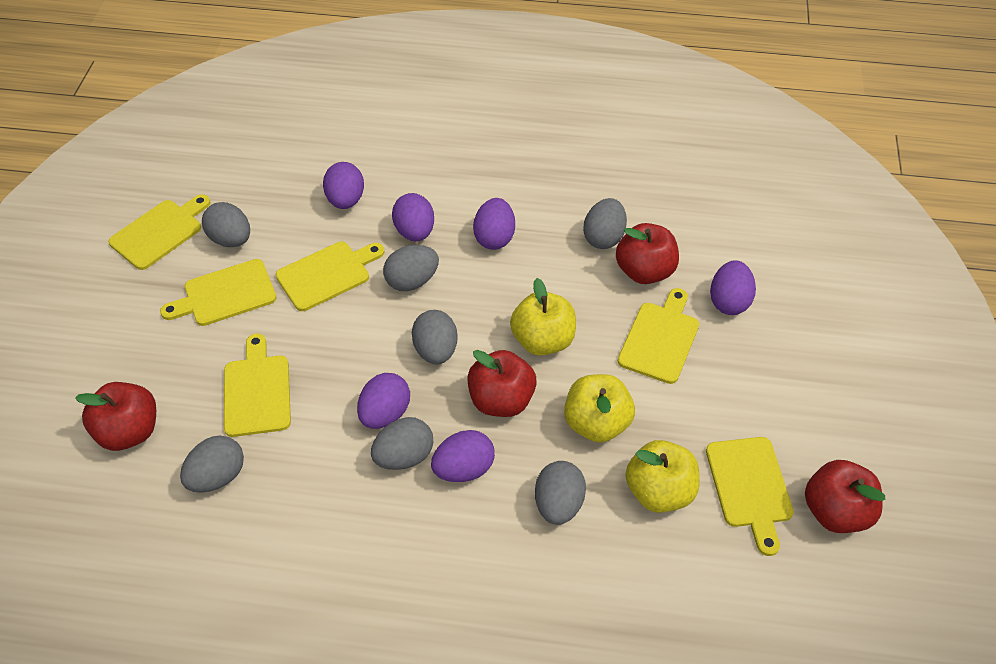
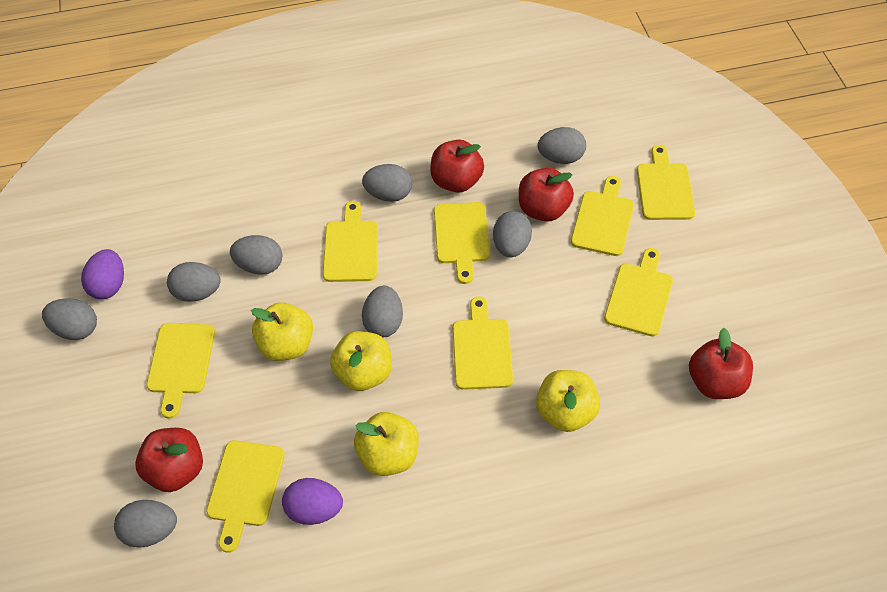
grey egg: 7 -> 8
purple egg: 6 -> 2
yellow apple: 3 -> 4
yellow cutting board: 6 -> 8

